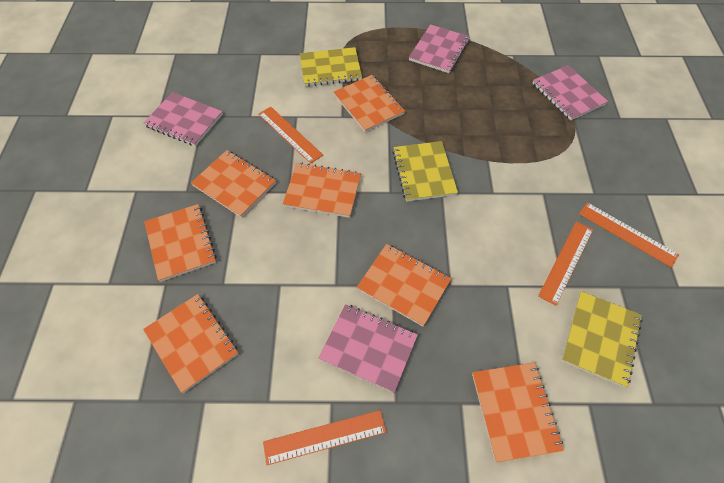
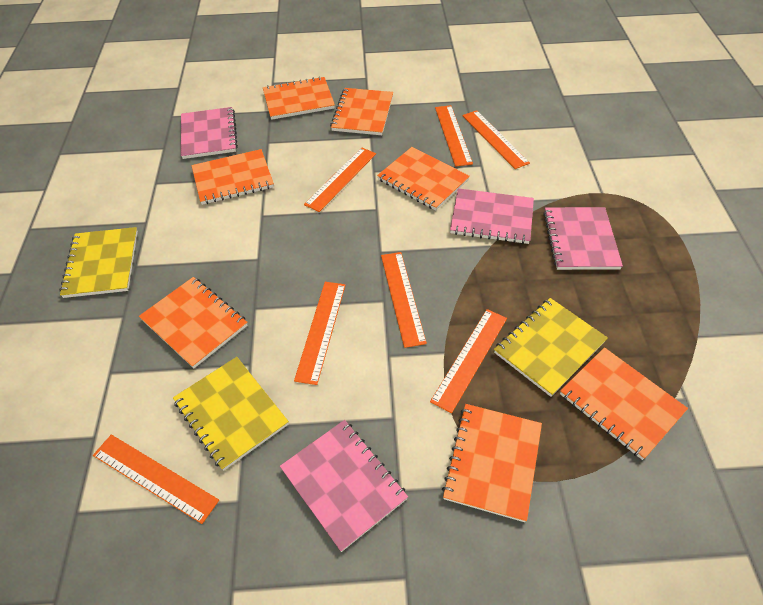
orange ruler: 4 -> 7

